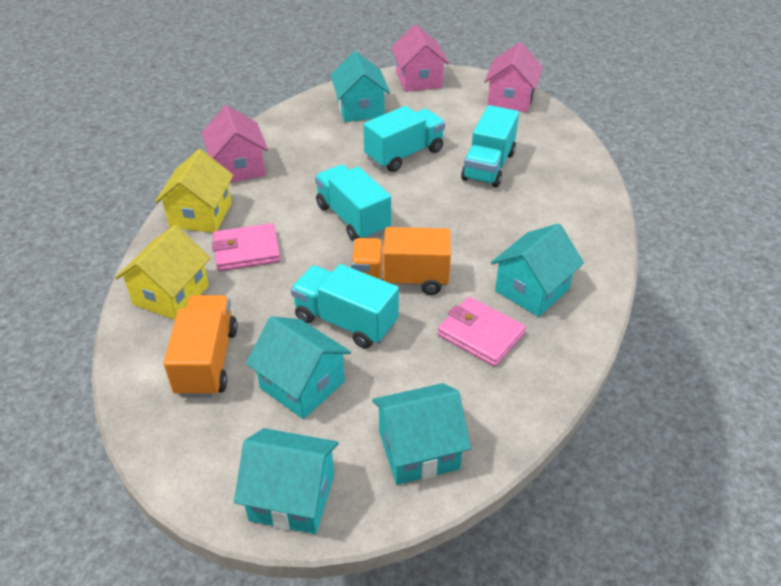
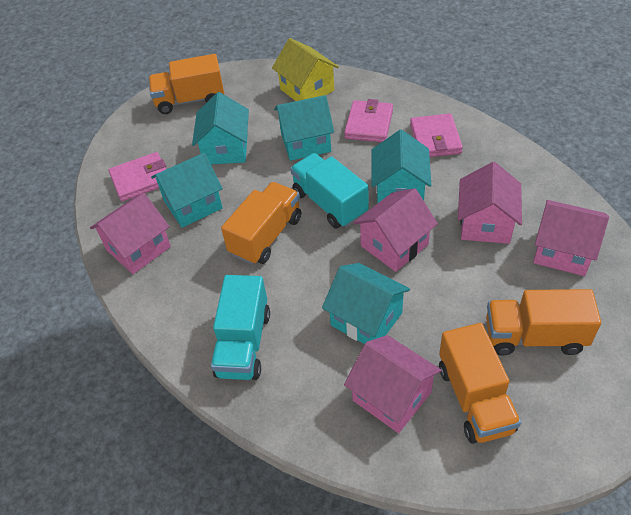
orange truck: 2 -> 4
pink house: 3 -> 5
pink wallet: 2 -> 3
turquoise truck: 4 -> 2
yellow house: 2 -> 1

